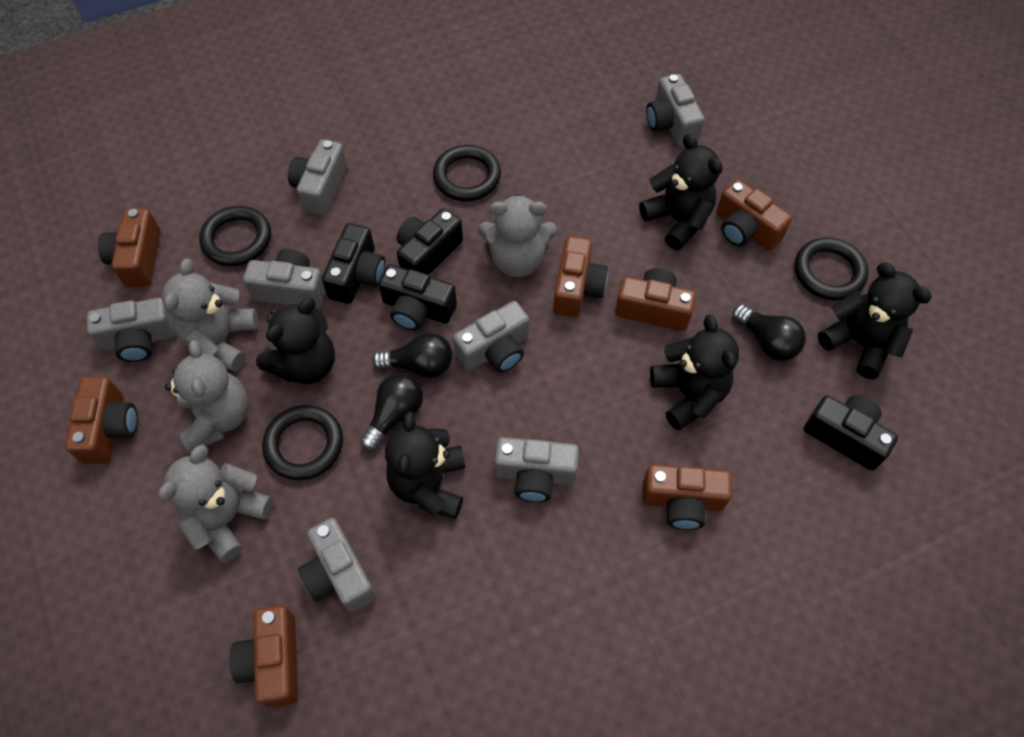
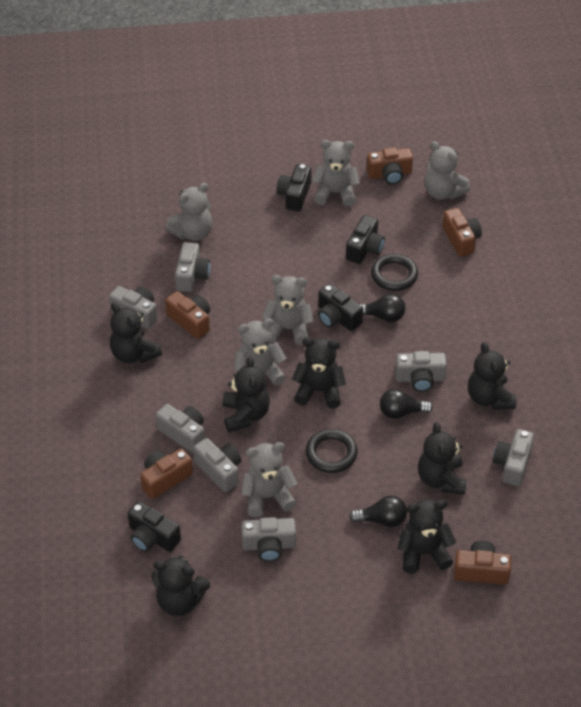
black ring: 4 -> 2
black teddy bear: 5 -> 7
brown camera: 7 -> 5
grey teddy bear: 4 -> 6

